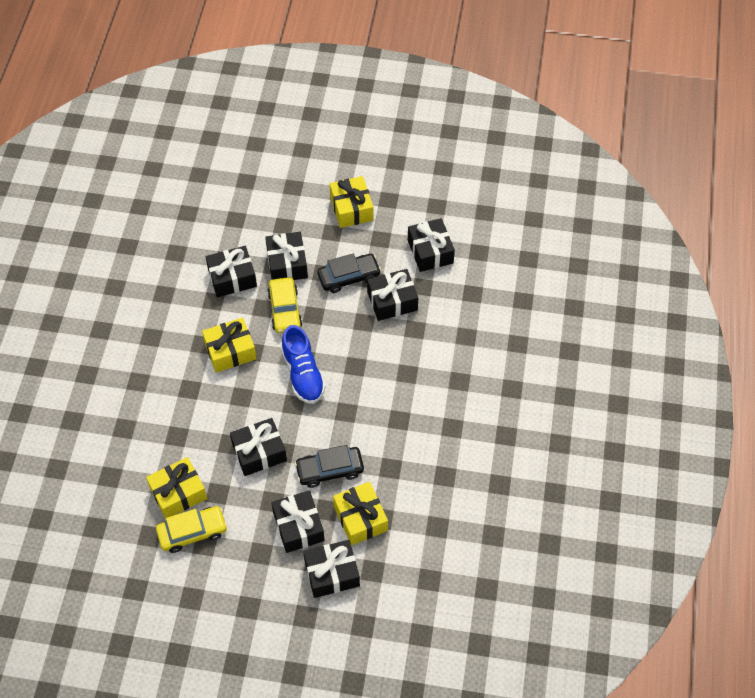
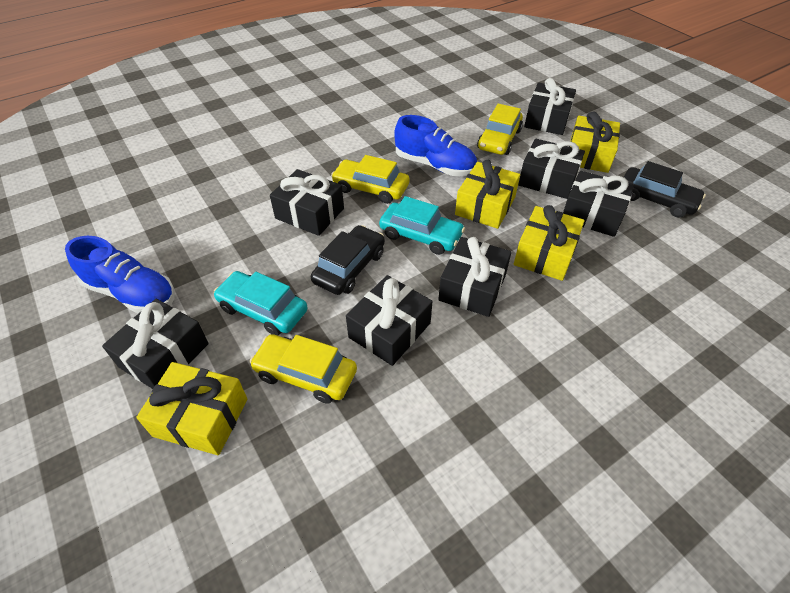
blue shoe: 1 -> 2
turquoise car: 0 -> 2
yellow car: 2 -> 3

